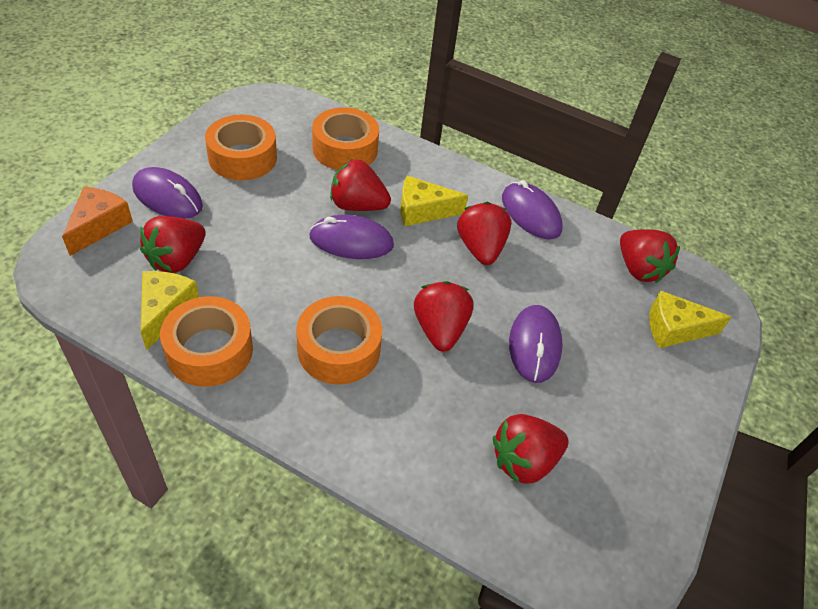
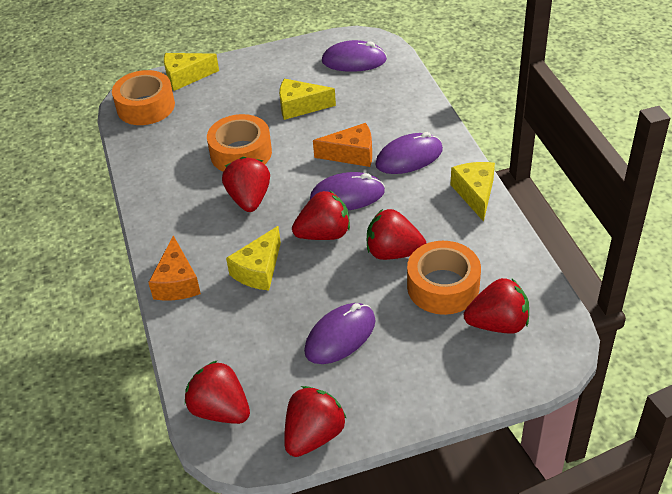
orange cheese: 1 -> 2
orange tape: 4 -> 3
yellow cheese: 3 -> 4

